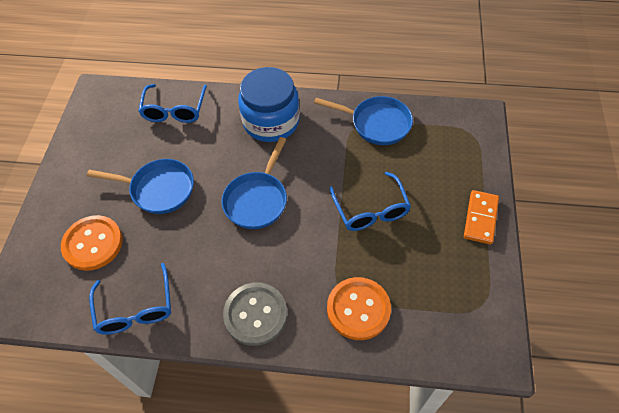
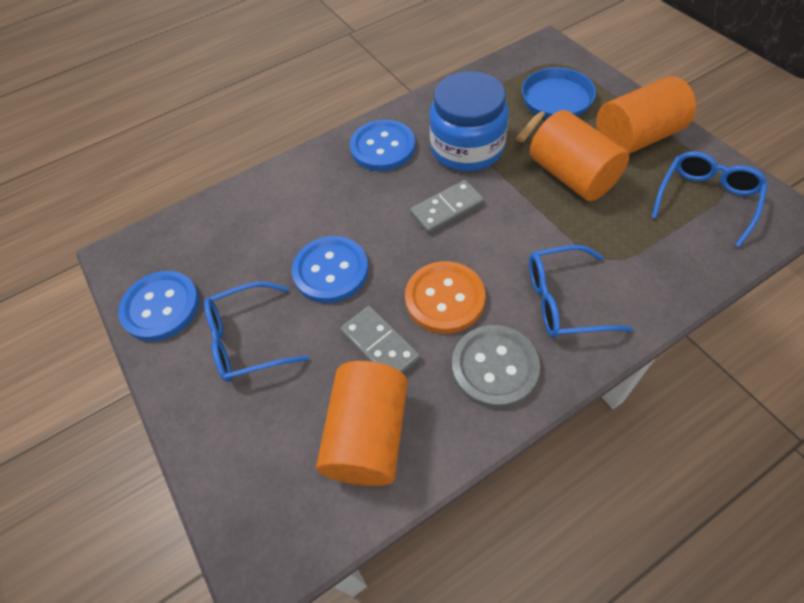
blue button: 0 -> 3
blue pan: 3 -> 1
grey domino: 0 -> 2
orange button: 2 -> 1
orange cylinder: 0 -> 3
orange domino: 1 -> 0

